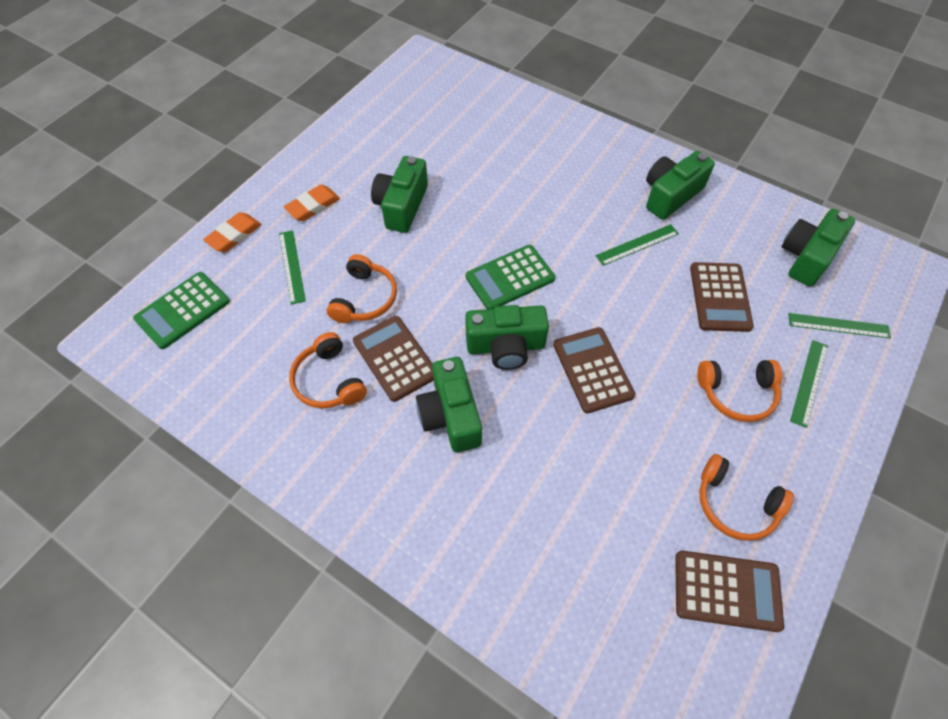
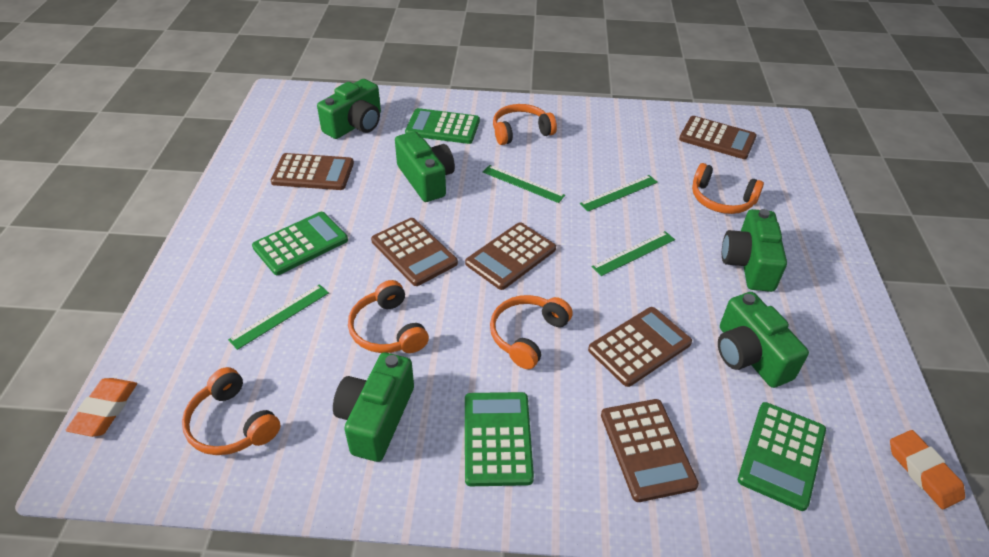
brown calculator: 4 -> 6
green calculator: 2 -> 4
orange headphones: 4 -> 5

